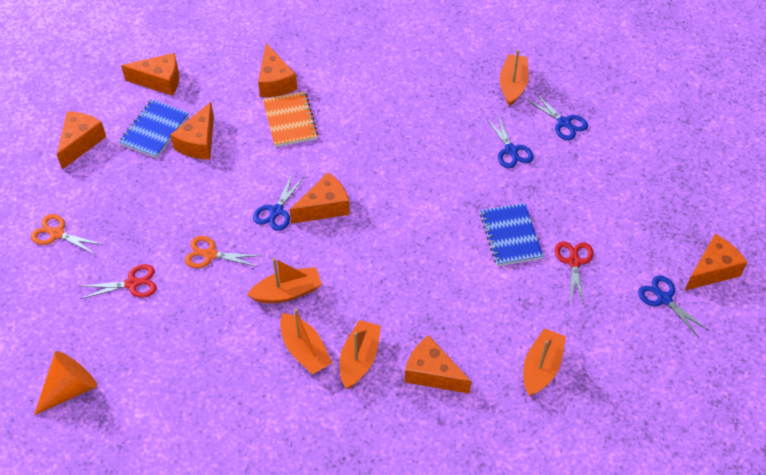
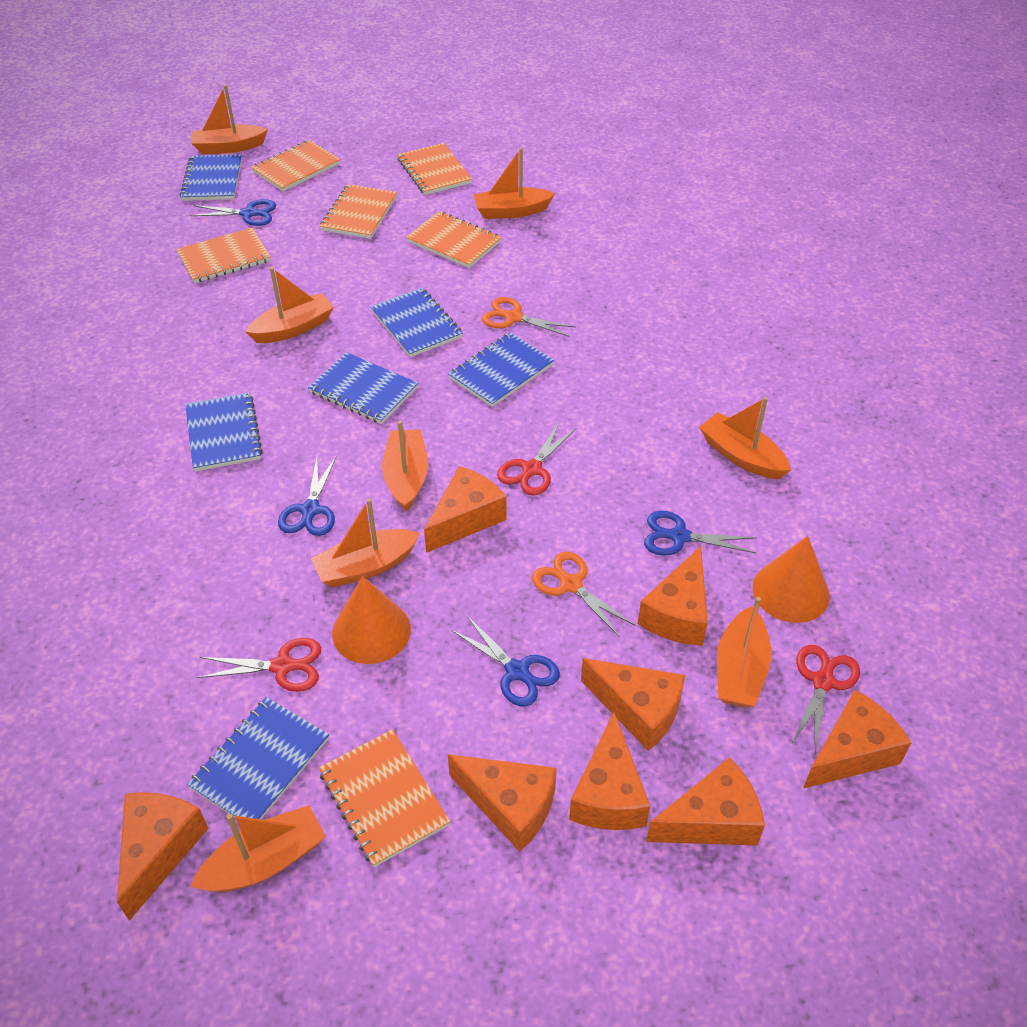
blue notebook: 2 -> 6
orange boat: 5 -> 8
orange cheese: 7 -> 8
orange cone: 1 -> 2
orange notebook: 1 -> 6
red scissors: 2 -> 3

